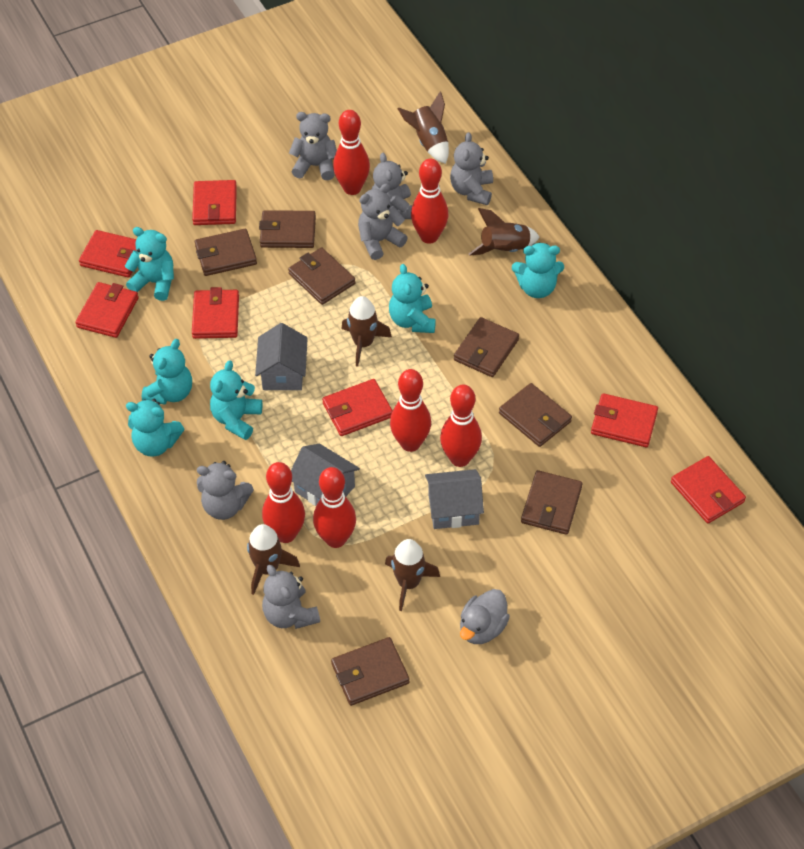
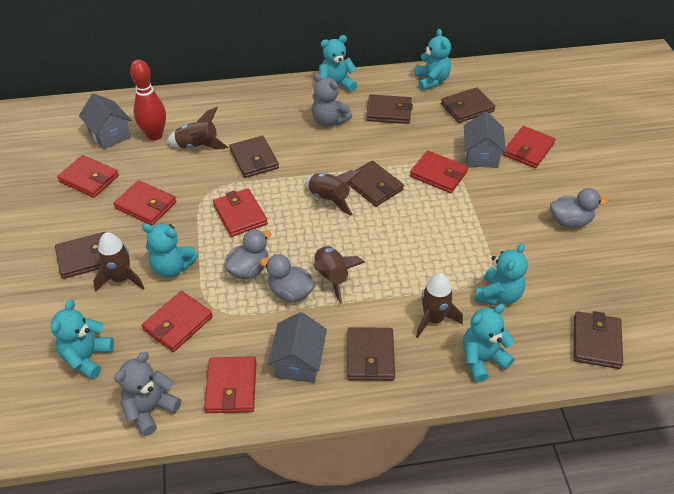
grey duck: 1 -> 3
grey teddy bear: 6 -> 2
red bowling pin: 6 -> 1

